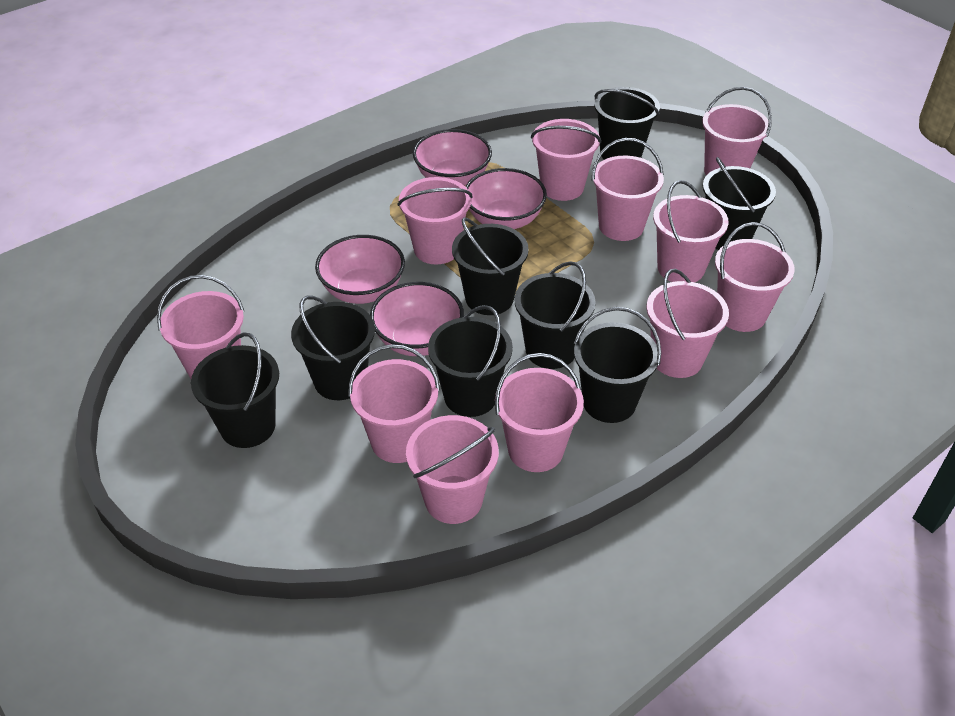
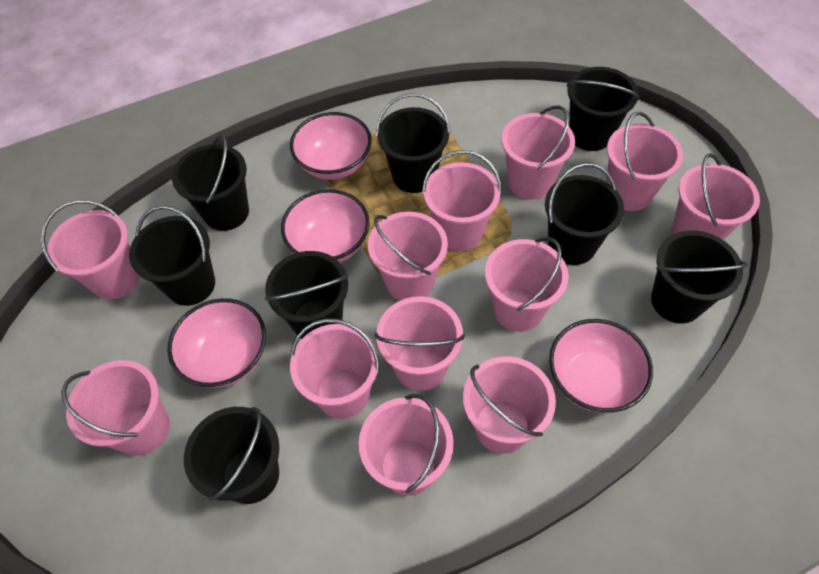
pink bucket: 11 -> 12

